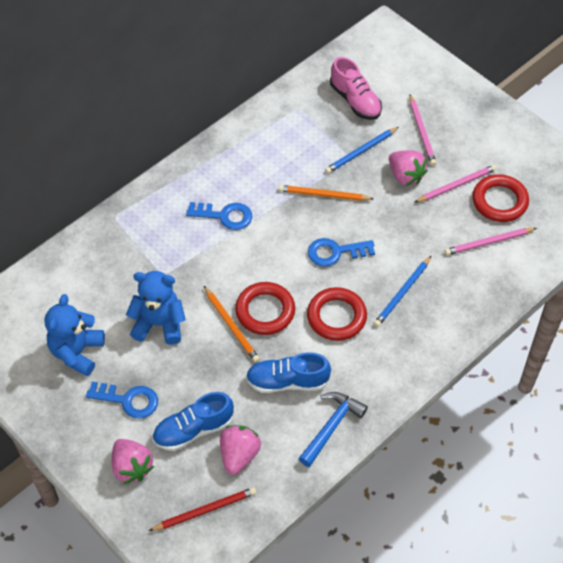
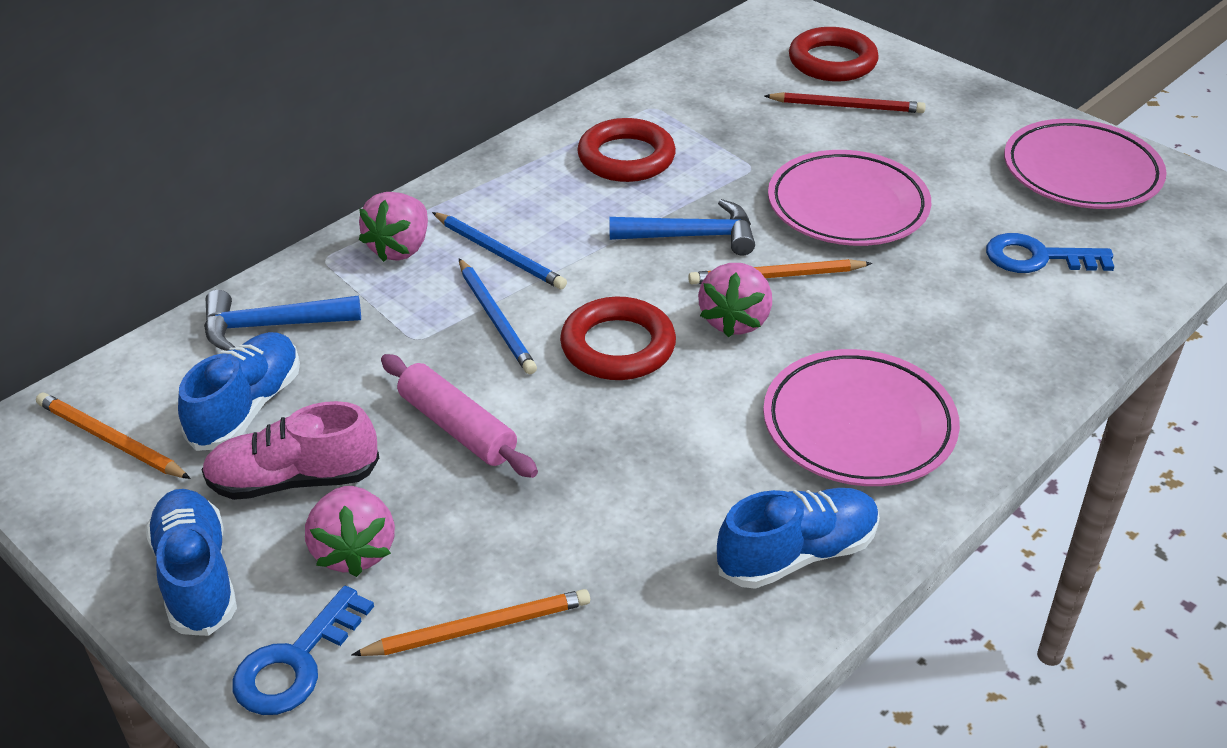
blue hammer: 1 -> 2
blue key: 3 -> 2
blue shoe: 2 -> 3
blue teddy bear: 2 -> 0
orange pencil: 2 -> 3
pink pencil: 3 -> 0
pink plate: 0 -> 3
pink rolling pin: 0 -> 1

